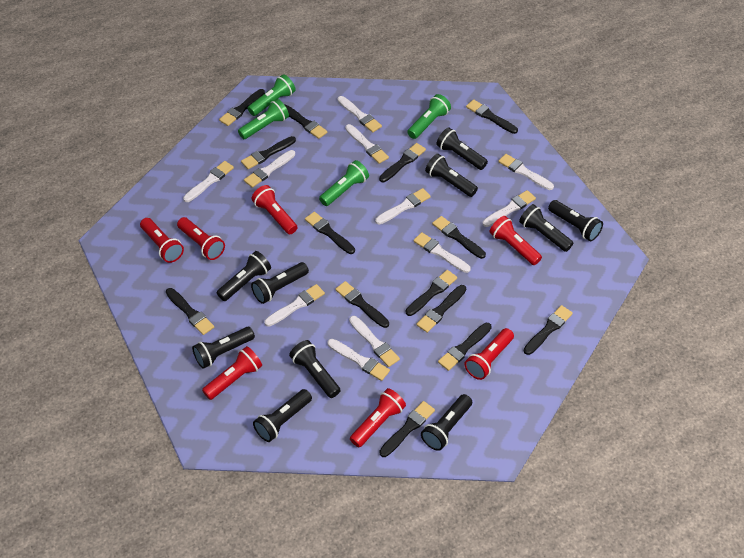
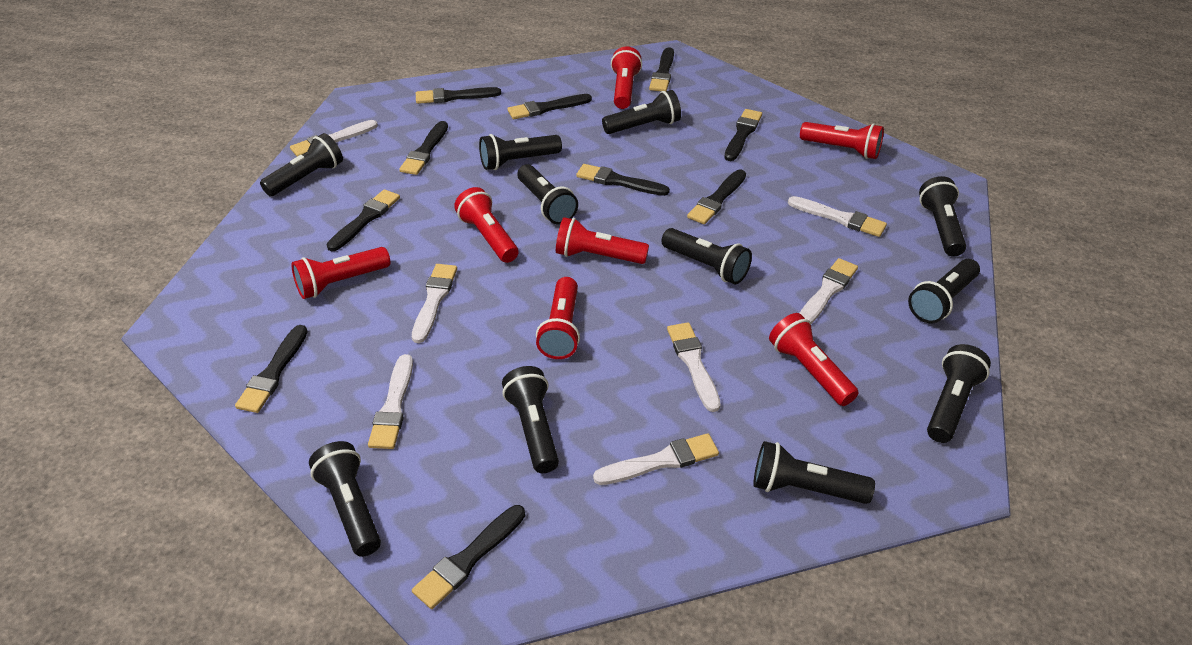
black brush: 14 -> 10
black flashlight: 10 -> 11
green flashlight: 4 -> 0
white brush: 11 -> 7

